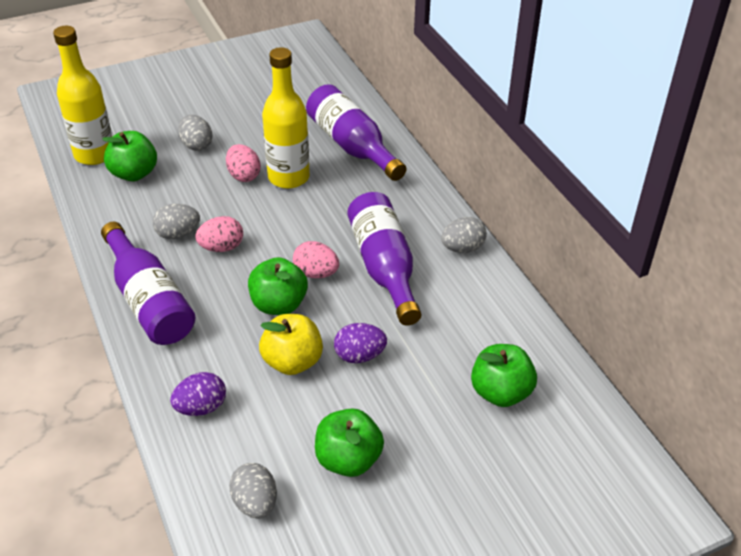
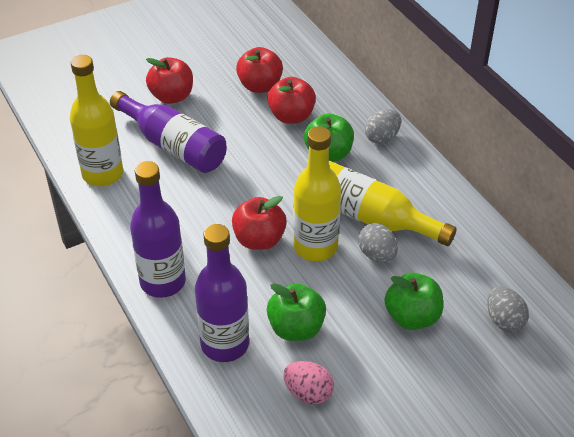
green apple: 4 -> 3
grey egg: 4 -> 3
pink egg: 3 -> 1
purple egg: 2 -> 0
red apple: 0 -> 4
yellow apple: 1 -> 0
yellow bottle: 2 -> 3

